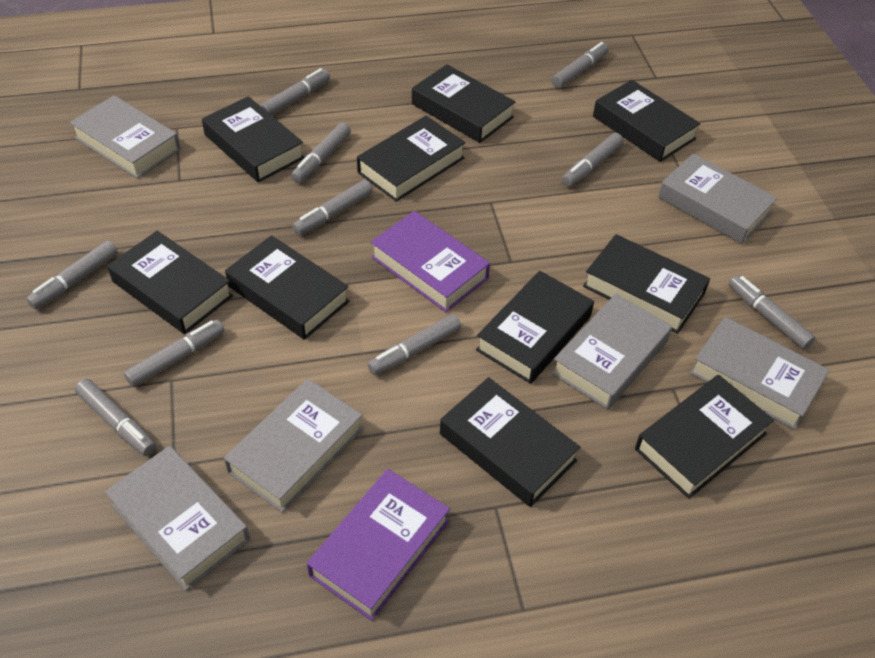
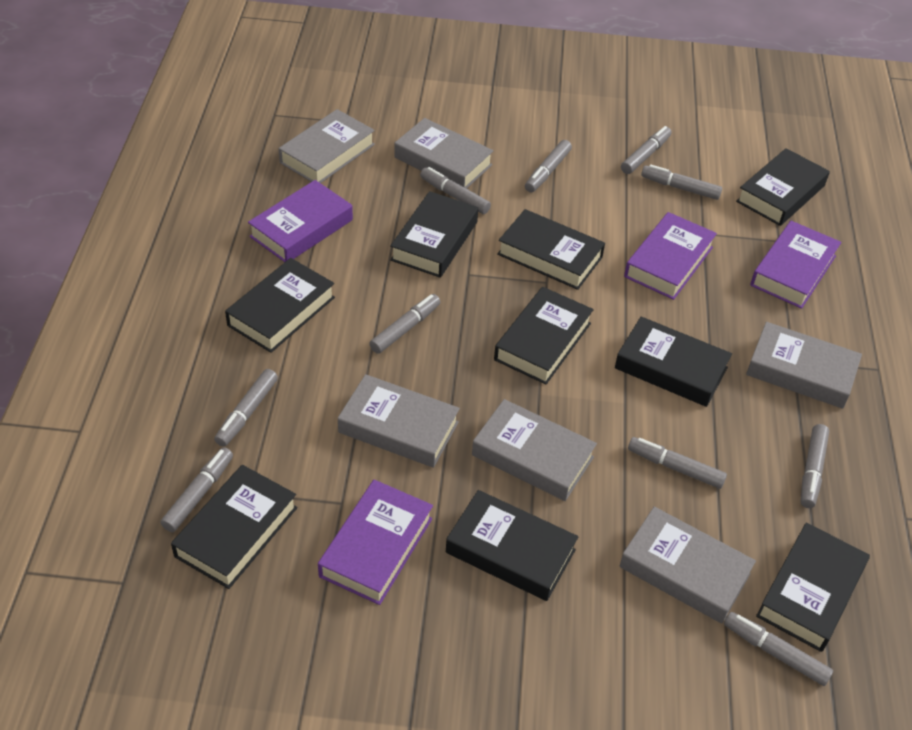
black book: 10 -> 9
purple book: 2 -> 4

